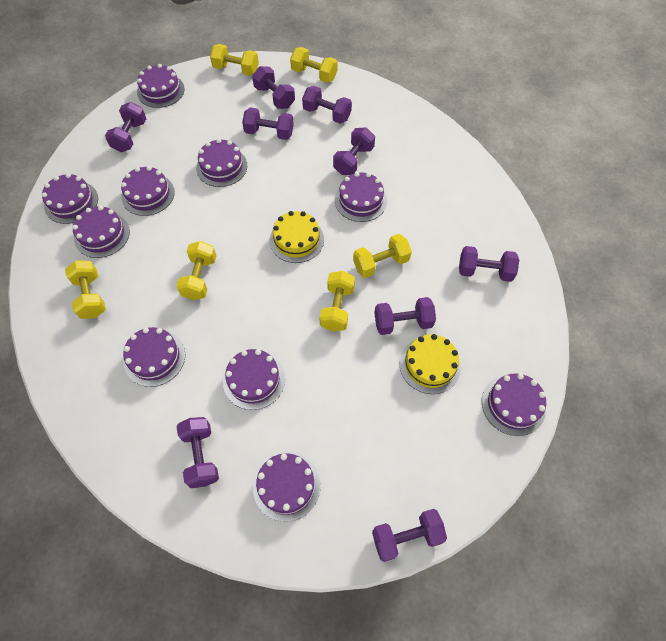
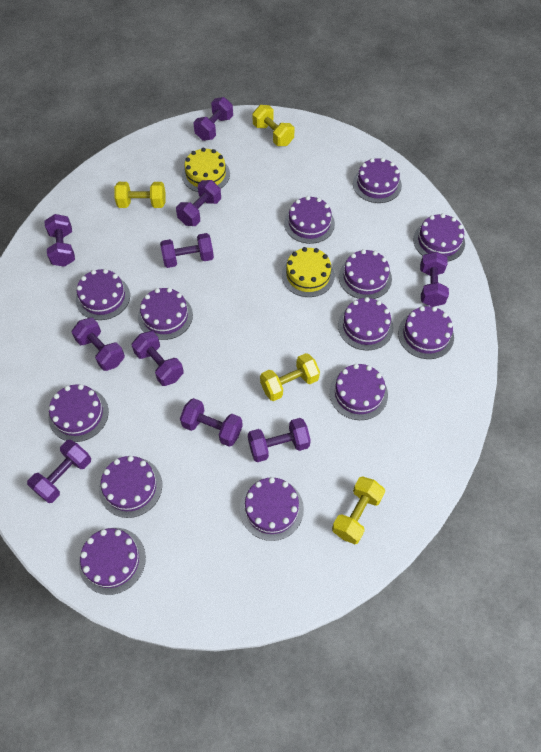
purple cake: 10 -> 13
purple dumbbell: 9 -> 10
yellow dumbbell: 6 -> 4

